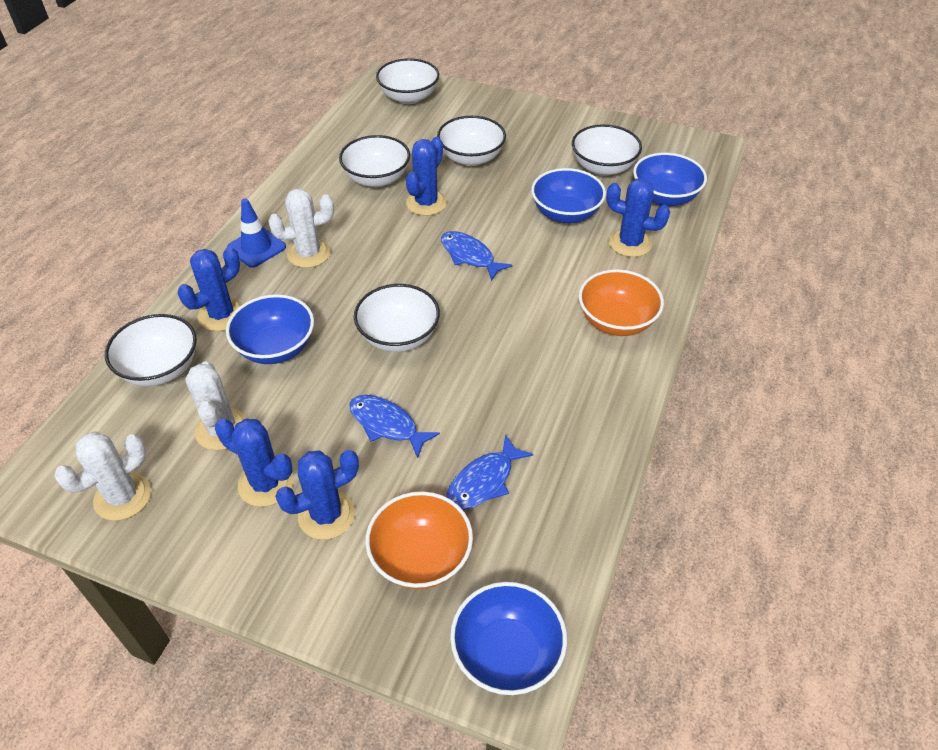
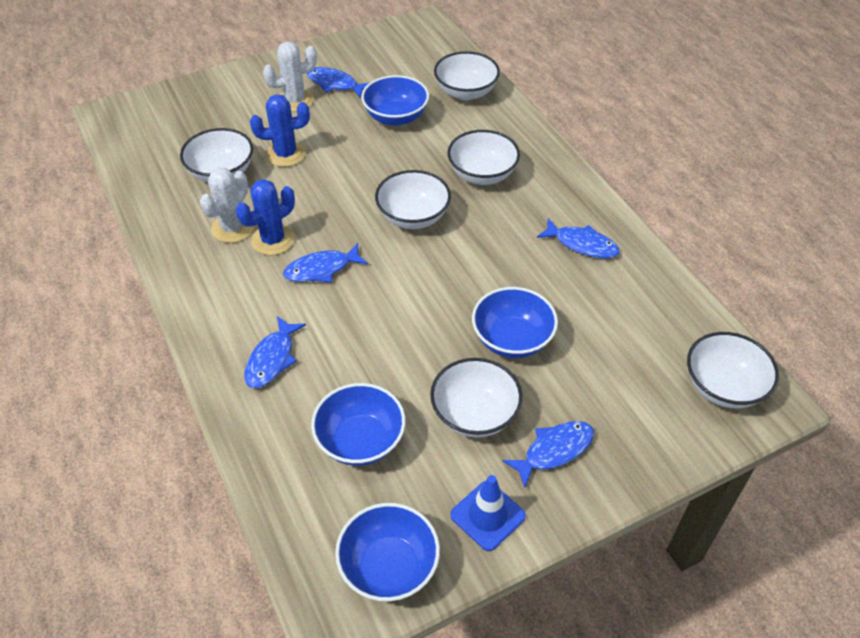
blue cactus: 5 -> 2
blue fish: 3 -> 5
orange bowl: 2 -> 0
white cactus: 3 -> 2

